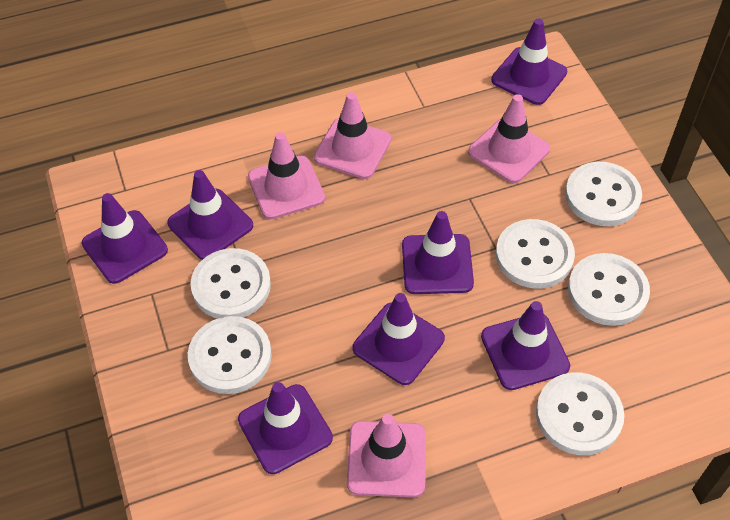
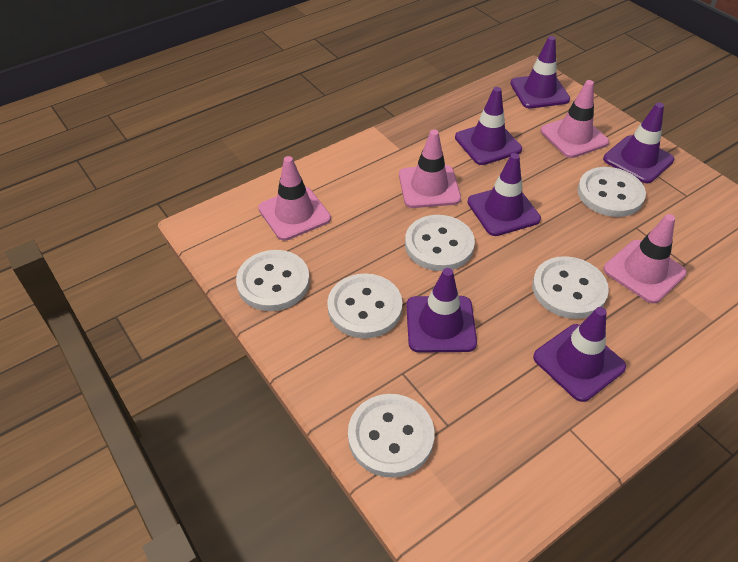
purple traffic cone: 7 -> 6

